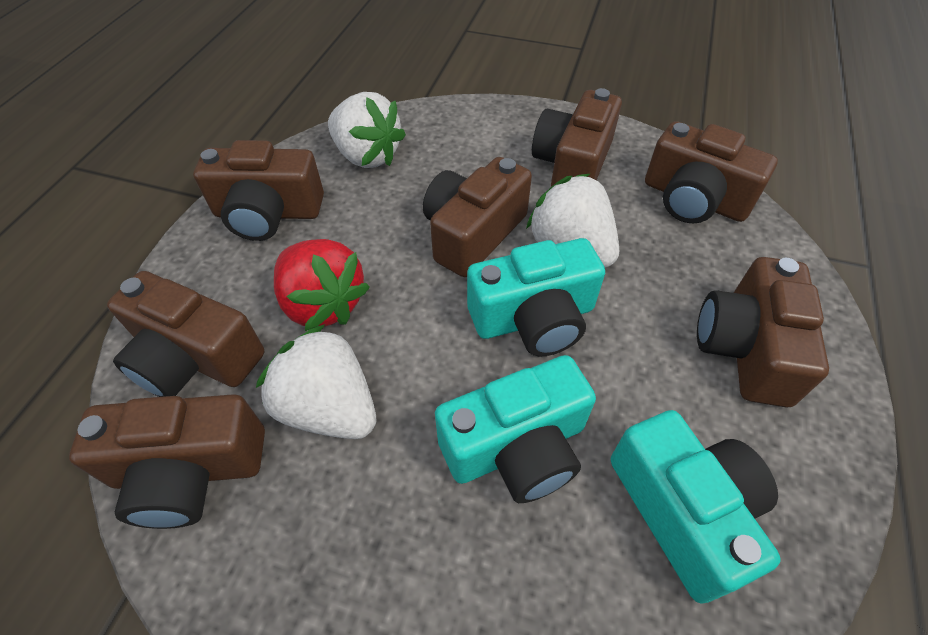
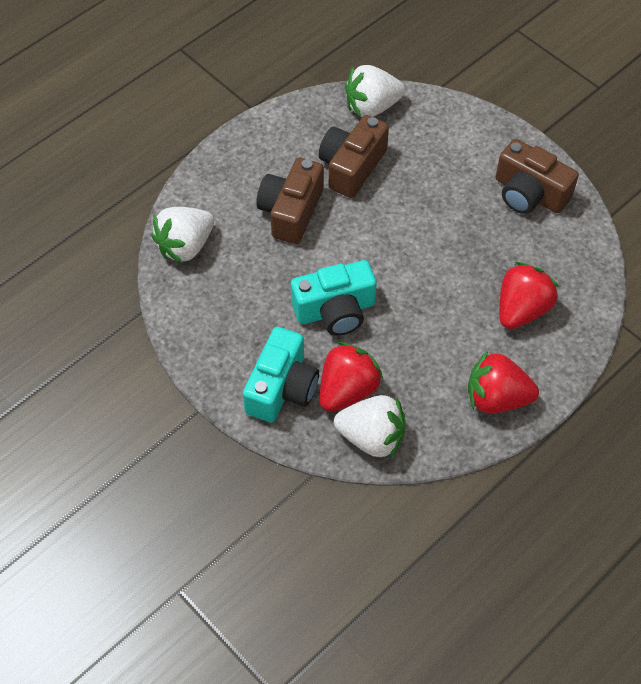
brown camera: 7 -> 3
red strawberry: 1 -> 3
turquoise camera: 3 -> 2

